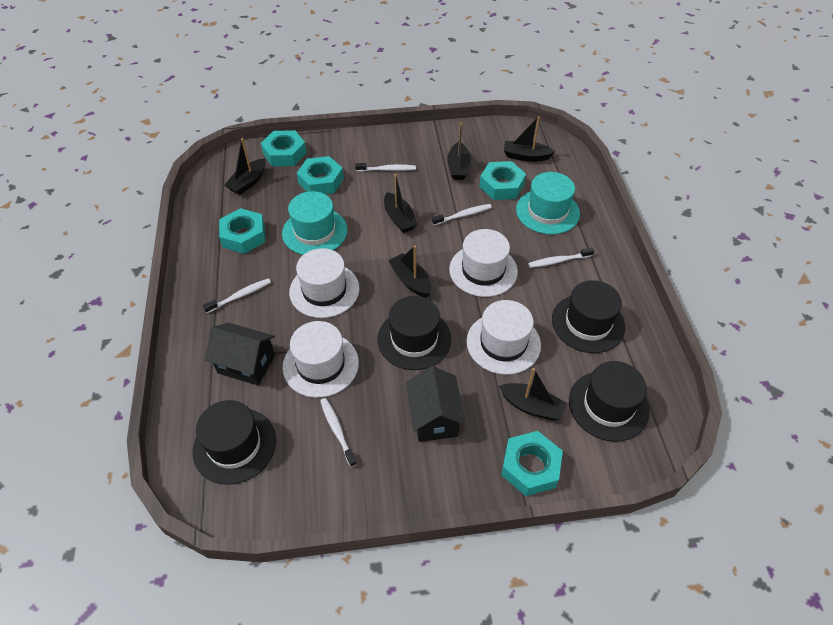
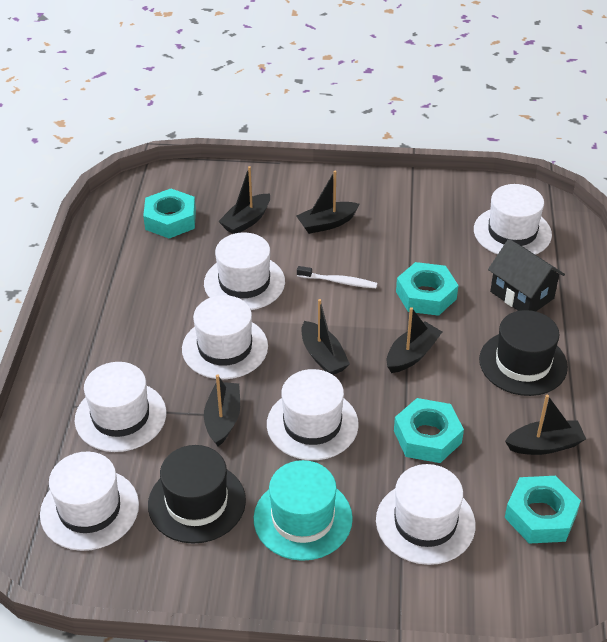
black hat: 4 -> 2
black house: 2 -> 1
turquoise hat: 2 -> 1
turquoise nut: 5 -> 4
white hat: 4 -> 7
white toothbrush: 5 -> 1

